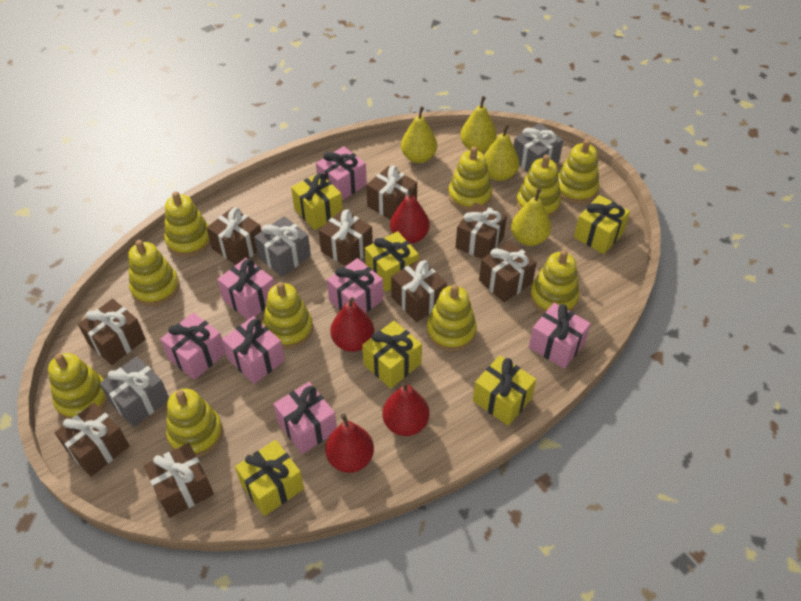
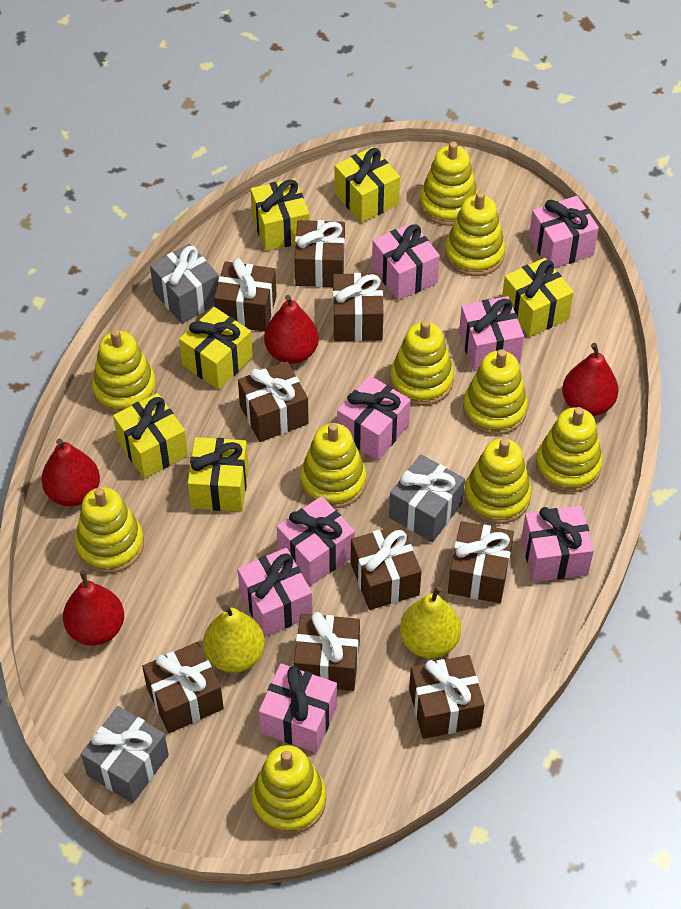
pink gift: 7 -> 8
yellow pear: 4 -> 2

